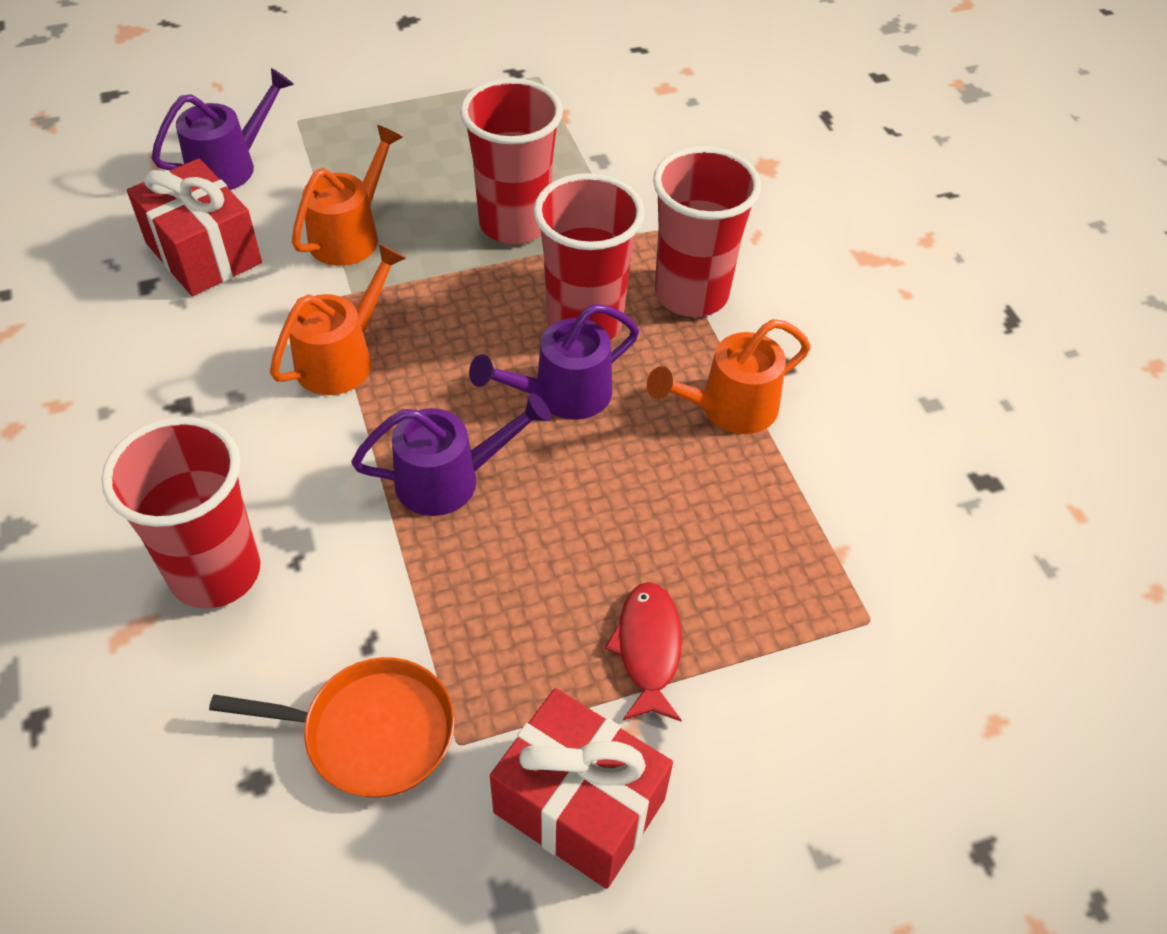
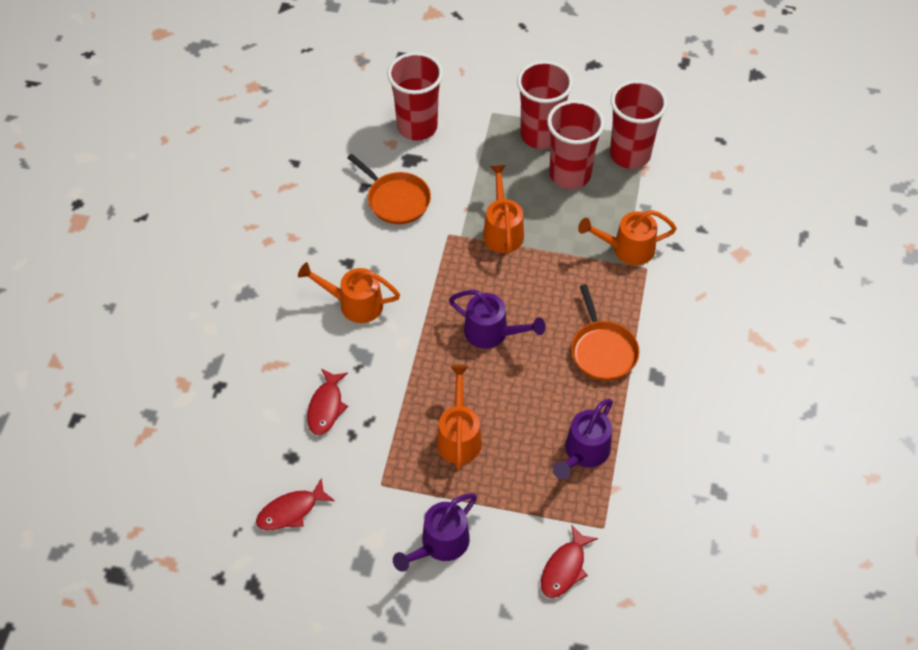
orange pan: 1 -> 2
orange watering can: 3 -> 4
red fish: 1 -> 3
red gift: 2 -> 0

